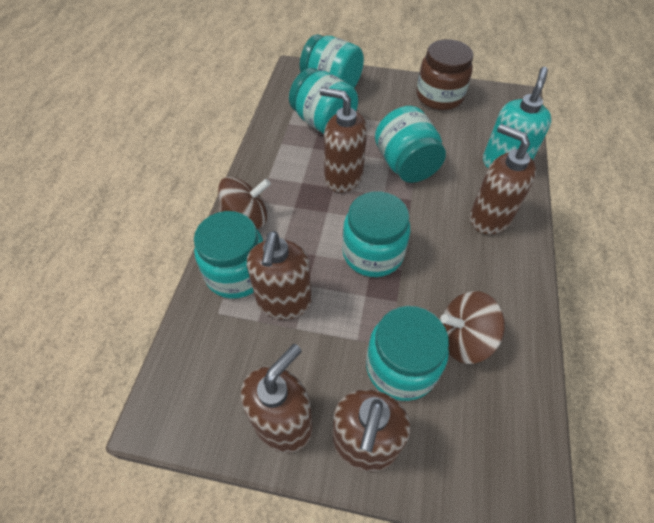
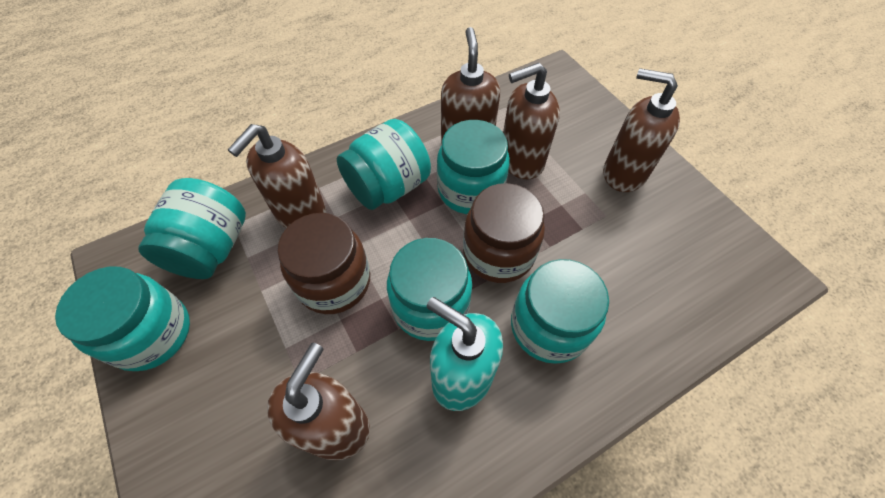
brown jar: 1 -> 2
brown spinning top: 2 -> 0

